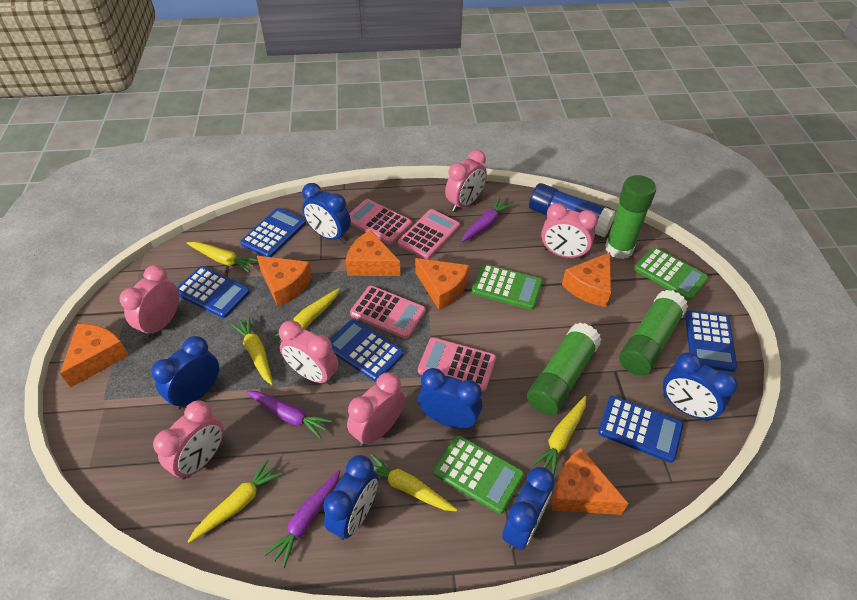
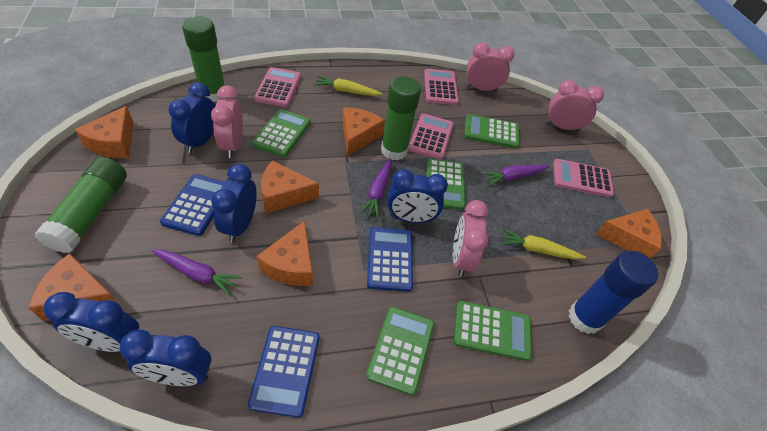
blue calculator: 5 -> 3
blue clock: 6 -> 5
green calculator: 3 -> 5
pink clock: 6 -> 4
yellow carrot: 6 -> 2

